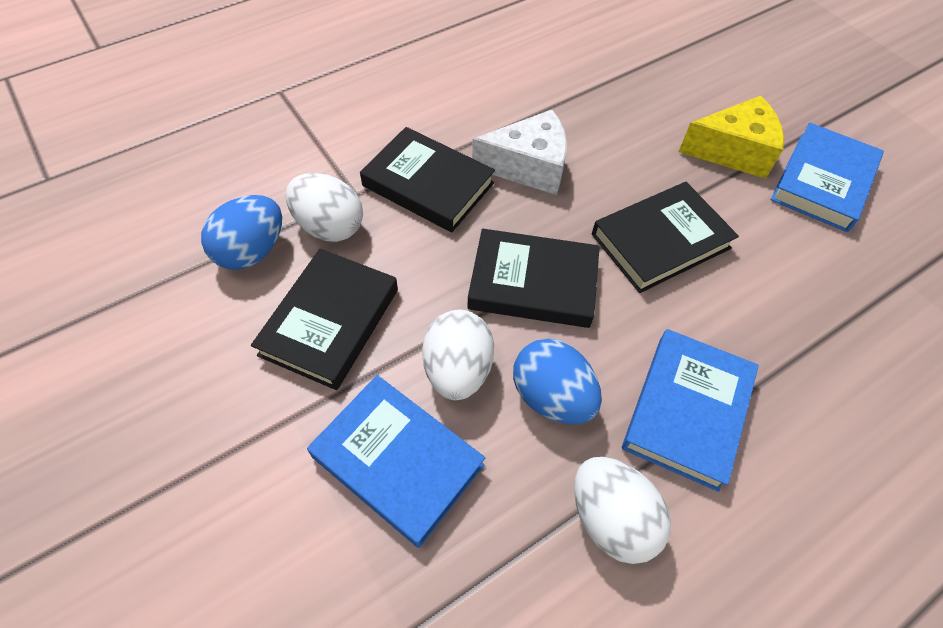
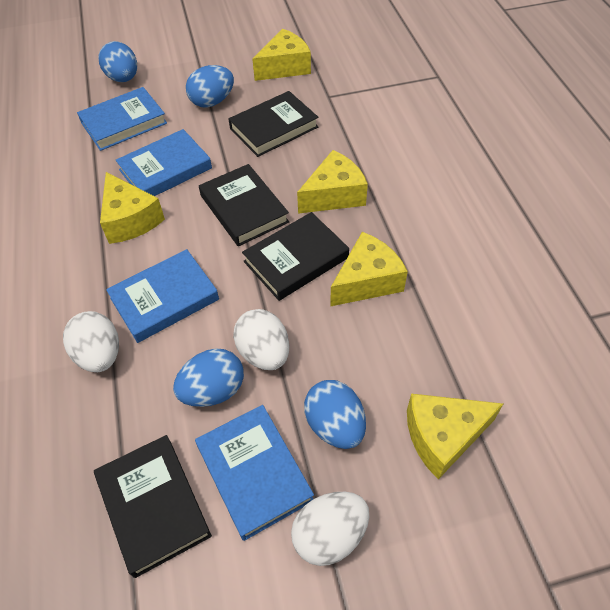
blue book: 3 -> 4
blue egg: 2 -> 4
white cheese: 1 -> 0
yellow cheese: 1 -> 5

